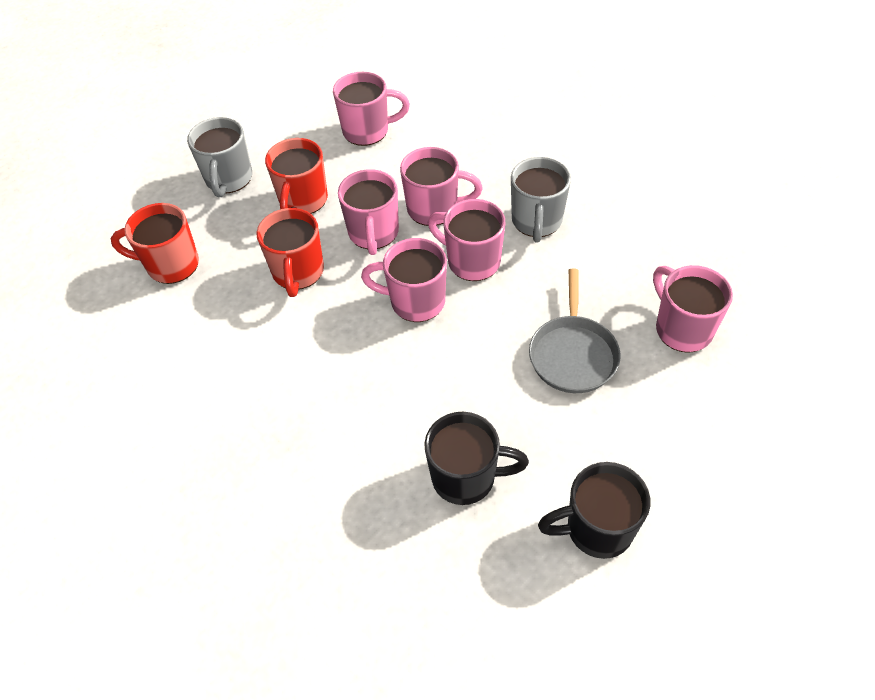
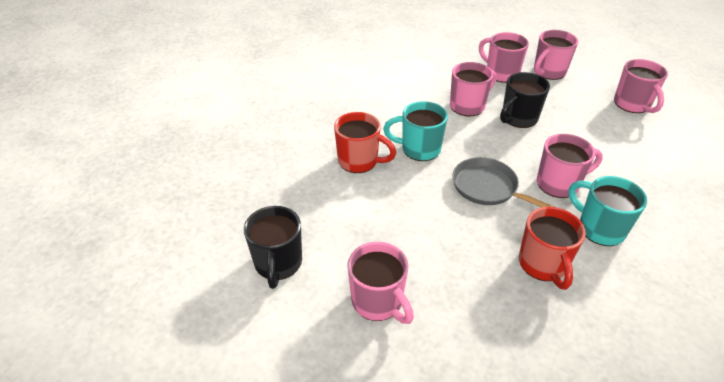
grey mug: 2 -> 0
red mug: 3 -> 2
turquoise mug: 0 -> 2

